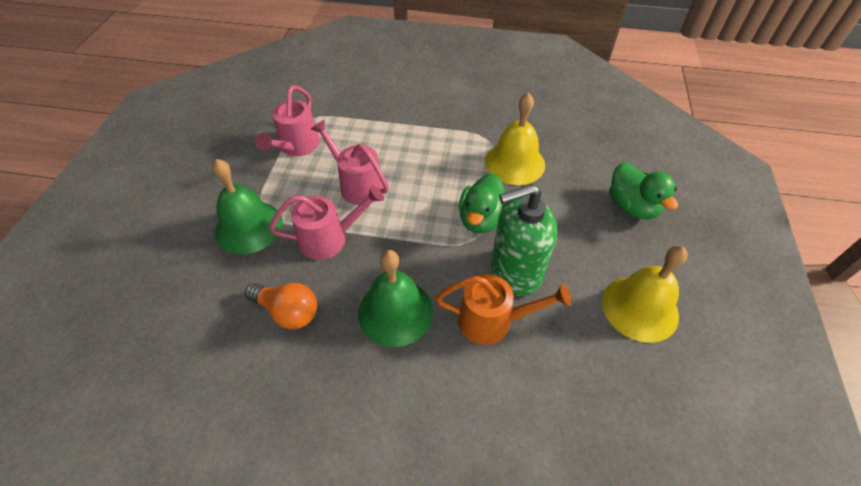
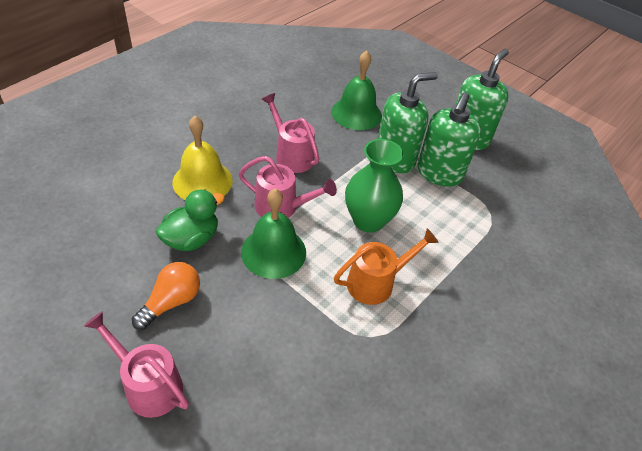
green duck: 2 -> 1
green soap dispenser: 1 -> 3
green vase: 0 -> 1
yellow bell: 2 -> 1

